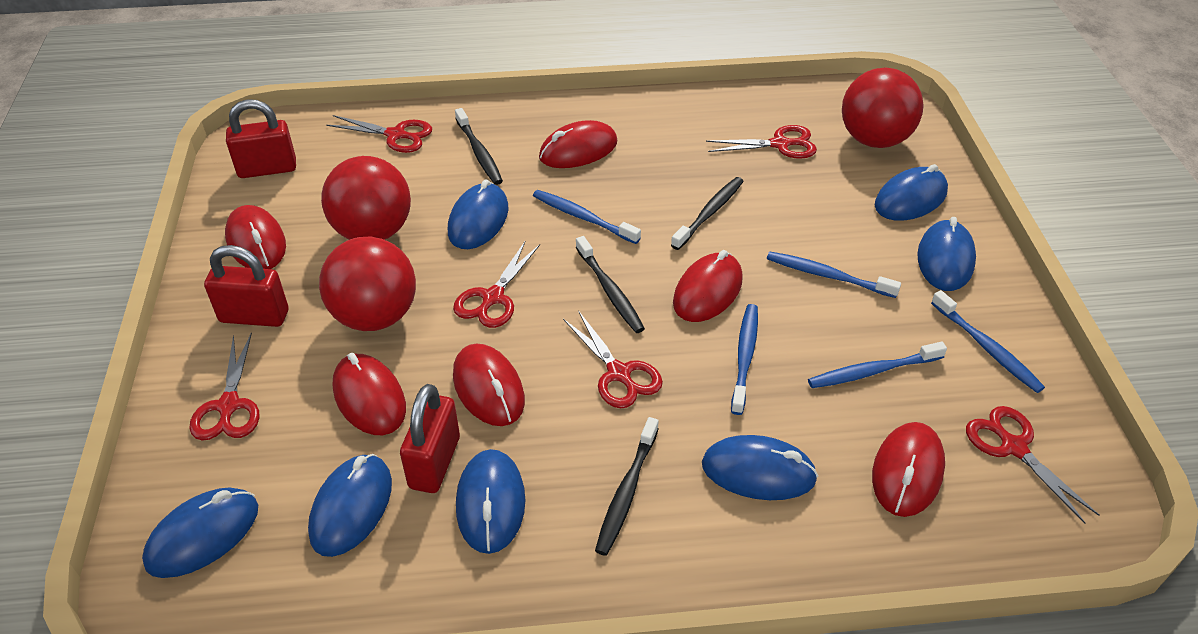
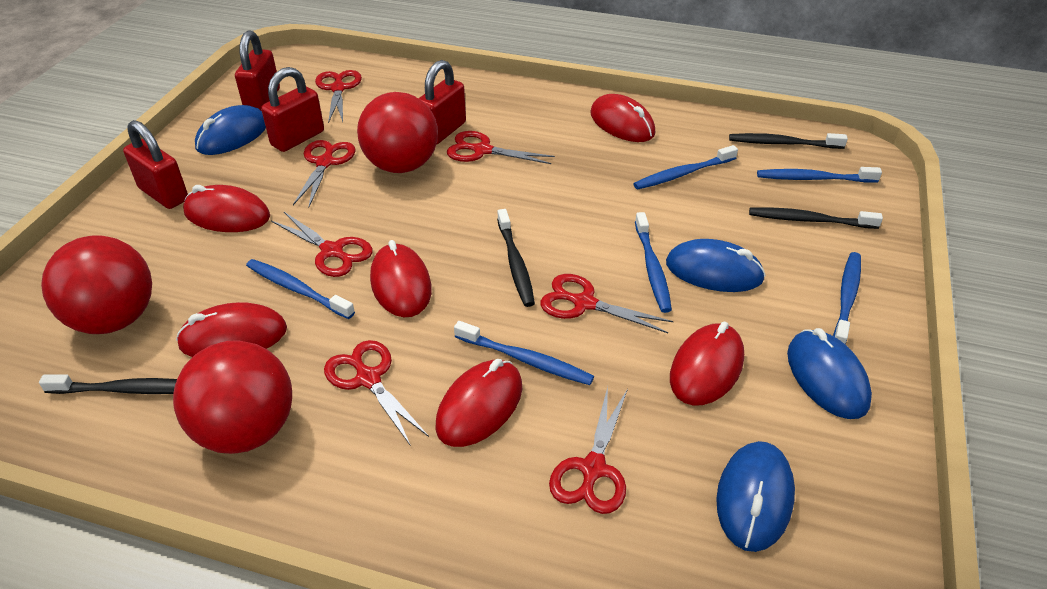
blue mouse: 7 -> 4
blue toothbrush: 5 -> 6
red padlock: 3 -> 4
red scissors: 6 -> 7

